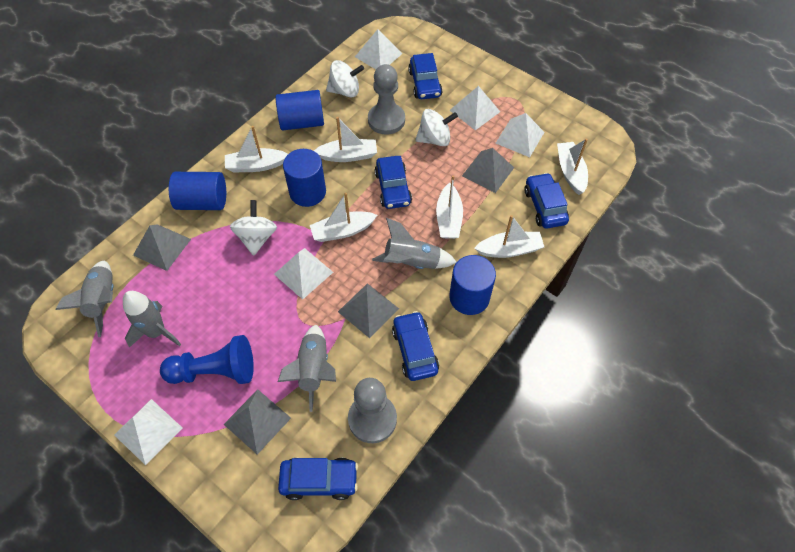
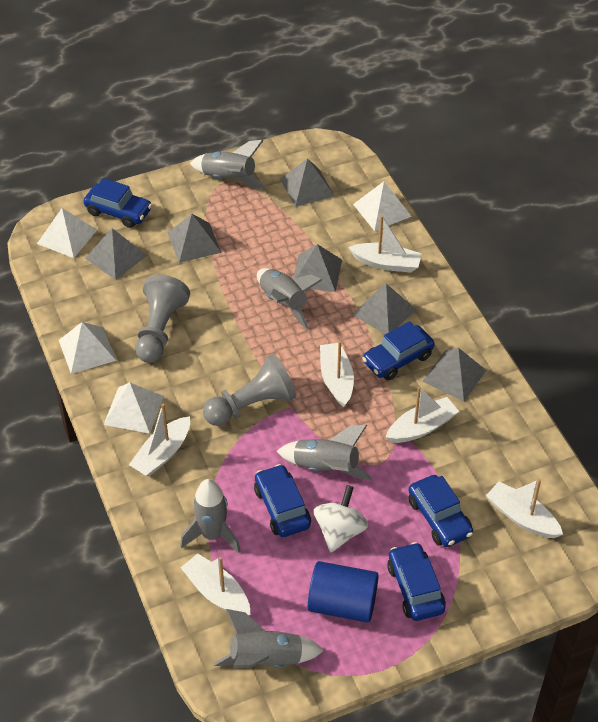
blue cylinder: 4 -> 1
blue pawn: 1 -> 0
grey pyramid: 4 -> 6
grey rocket: 4 -> 5
white pyramid: 5 -> 4
white spinning top: 3 -> 1

